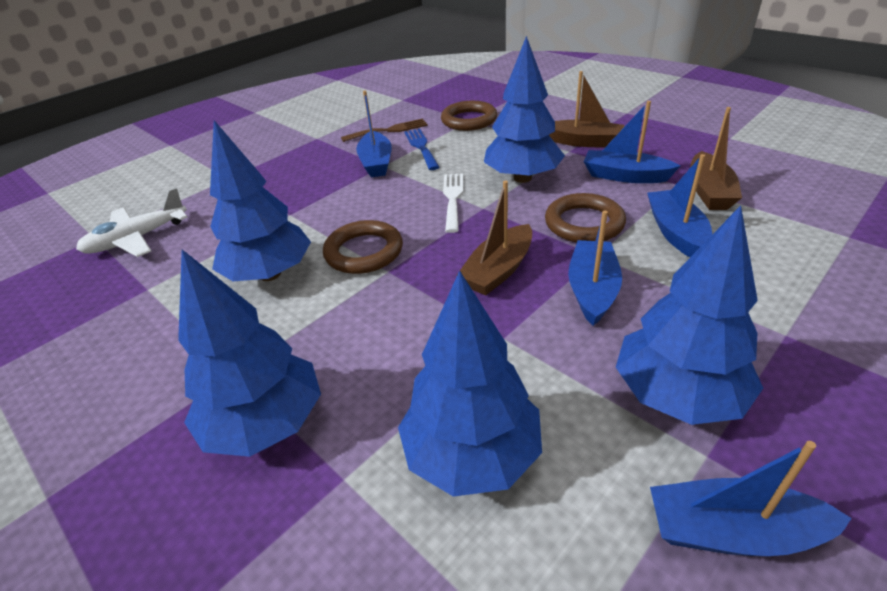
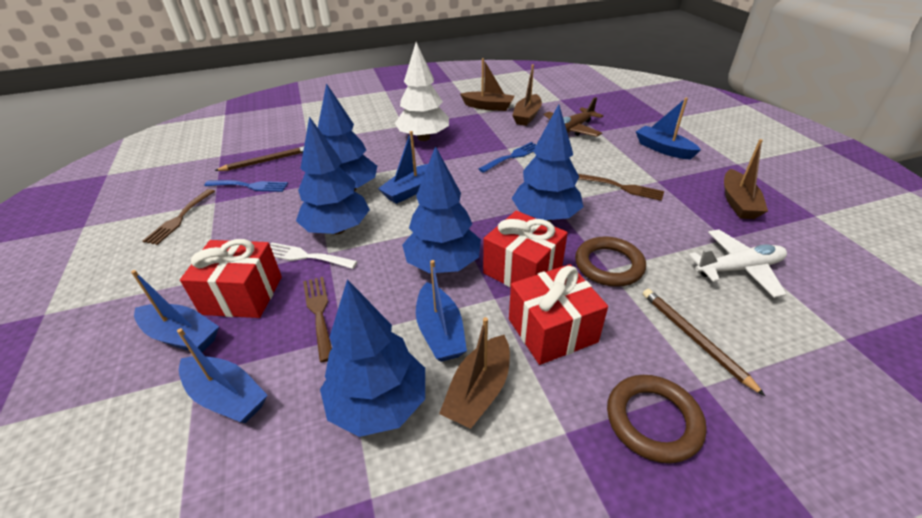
blue fork: 1 -> 2
brown boat: 3 -> 4
brown fork: 1 -> 3
brown pencil: 0 -> 2
brown plane: 0 -> 1
brown ring: 3 -> 2
red gift: 0 -> 3
white tree: 0 -> 1

